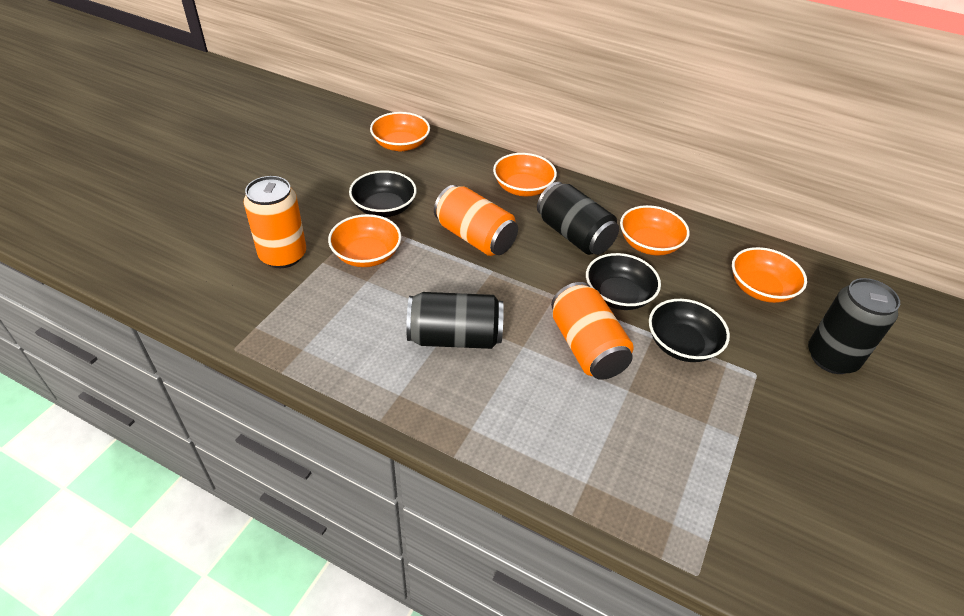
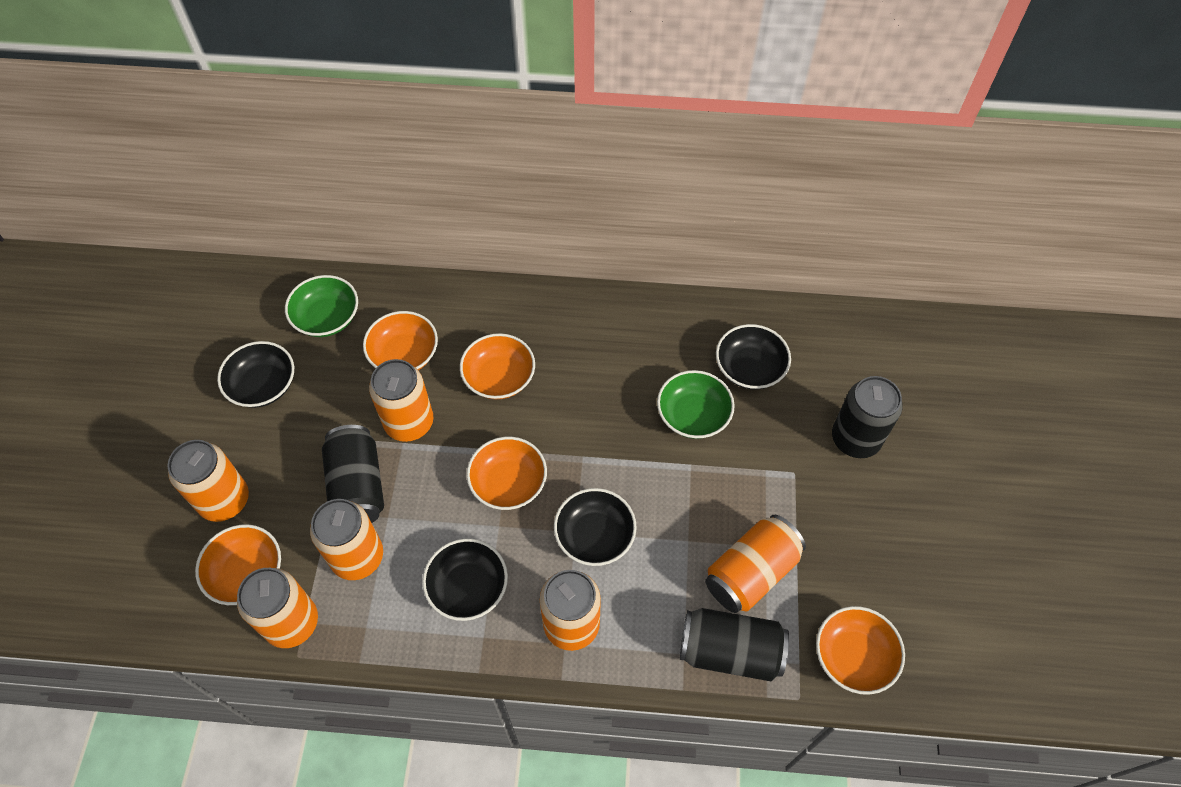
black bowl: 3 -> 4
green bowl: 0 -> 2
orange can: 3 -> 6

